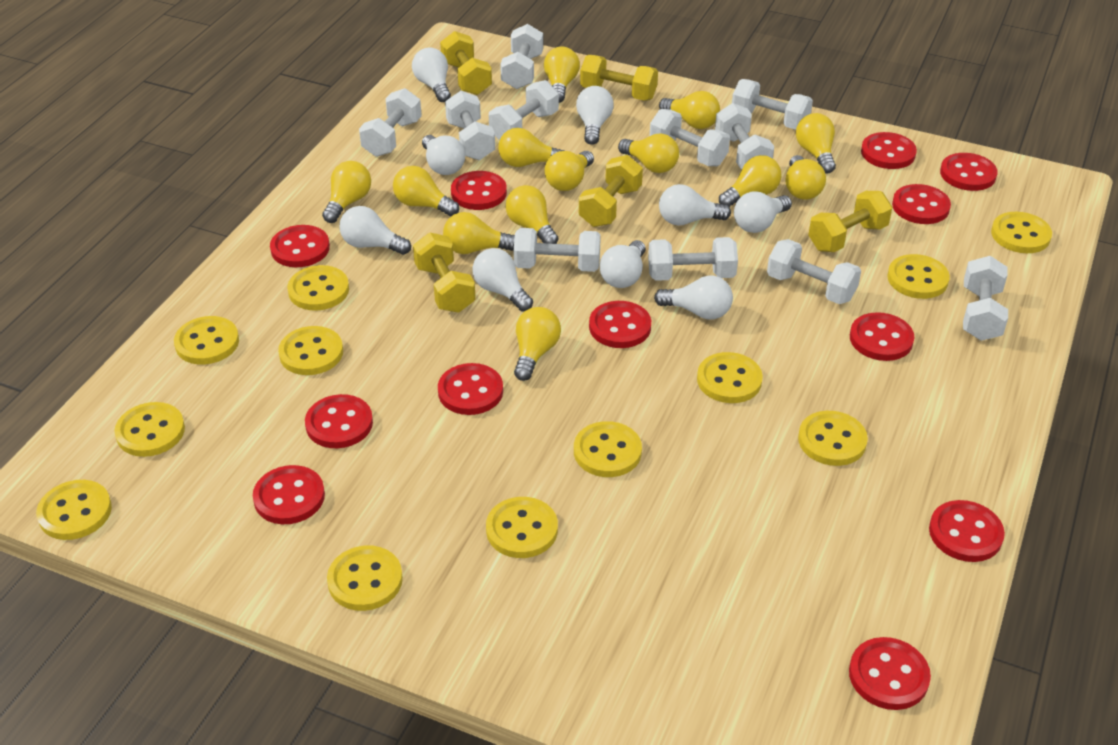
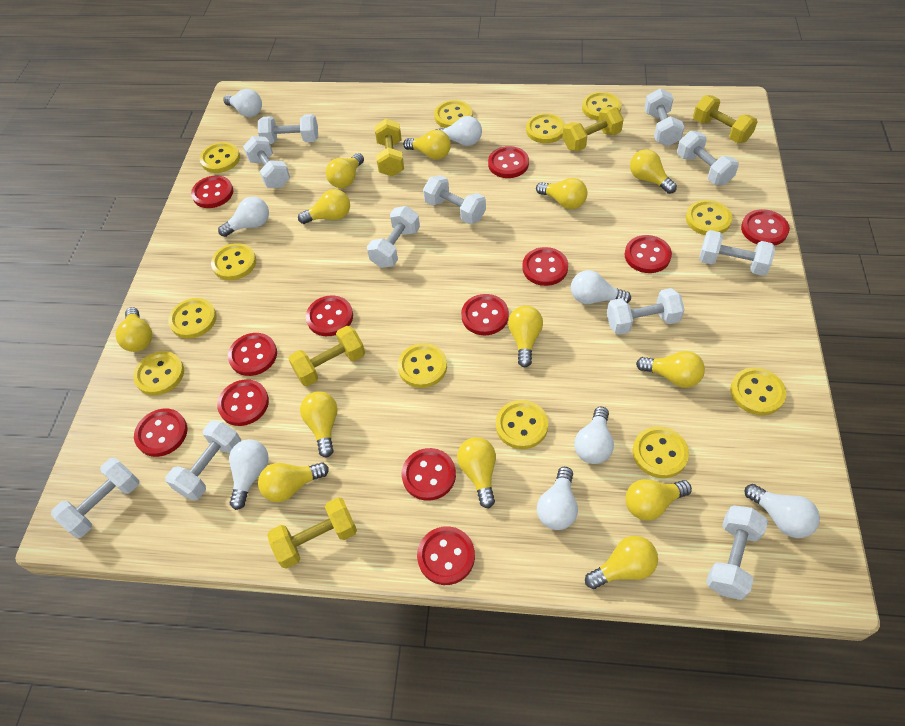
white light bulb: 9 -> 8

